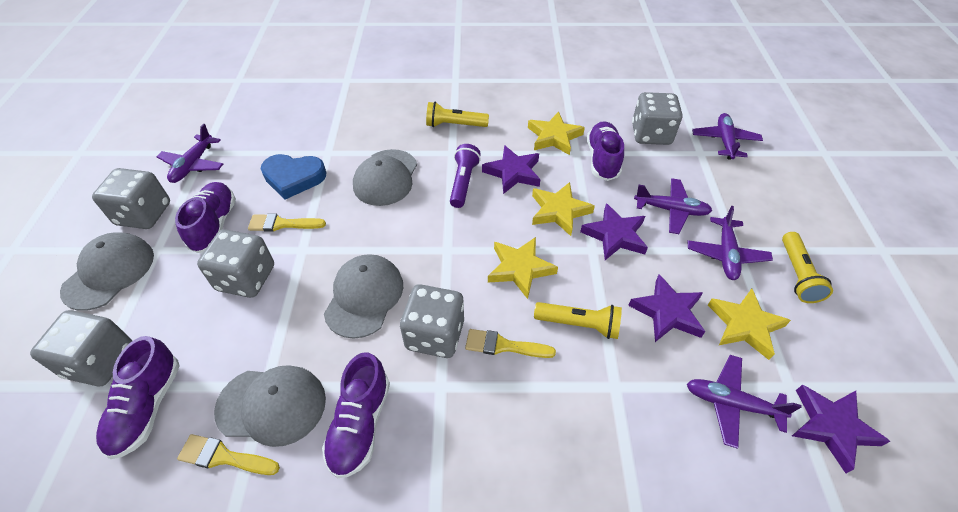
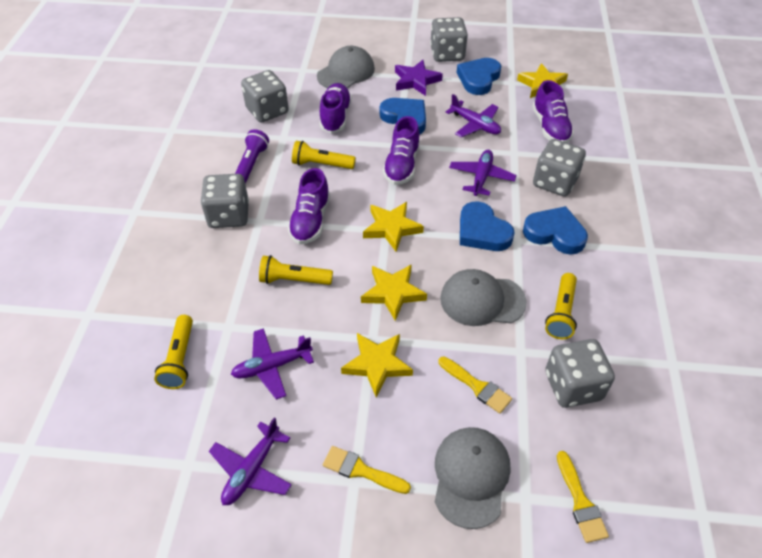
blue heart: 1 -> 4
grey cap: 4 -> 3
purple plane: 5 -> 4
purple star: 4 -> 1
yellow flashlight: 3 -> 4

